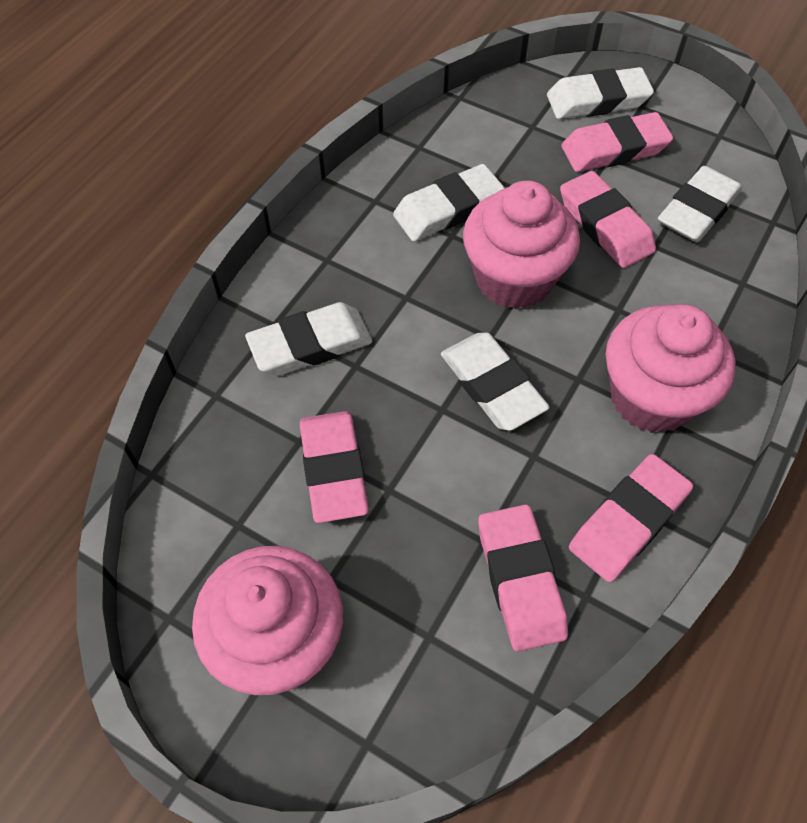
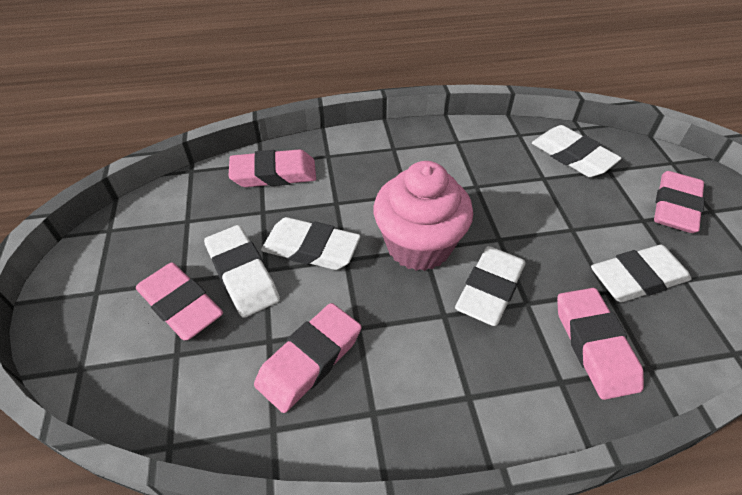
pink cupcake: 3 -> 1

